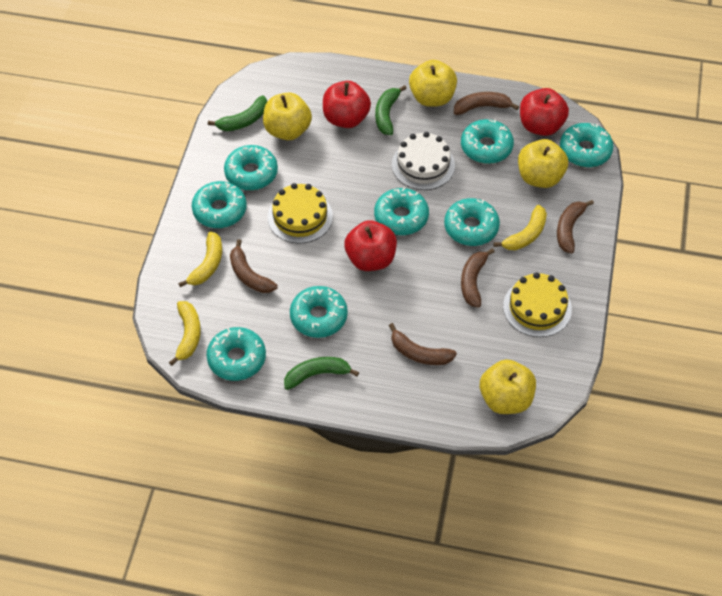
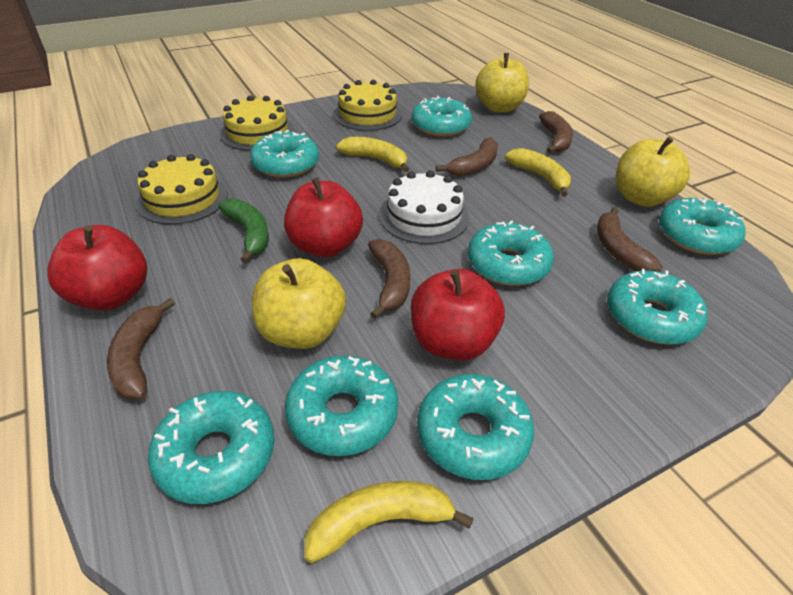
green banana: 3 -> 1
yellow apple: 4 -> 3
yellow cake: 2 -> 3

